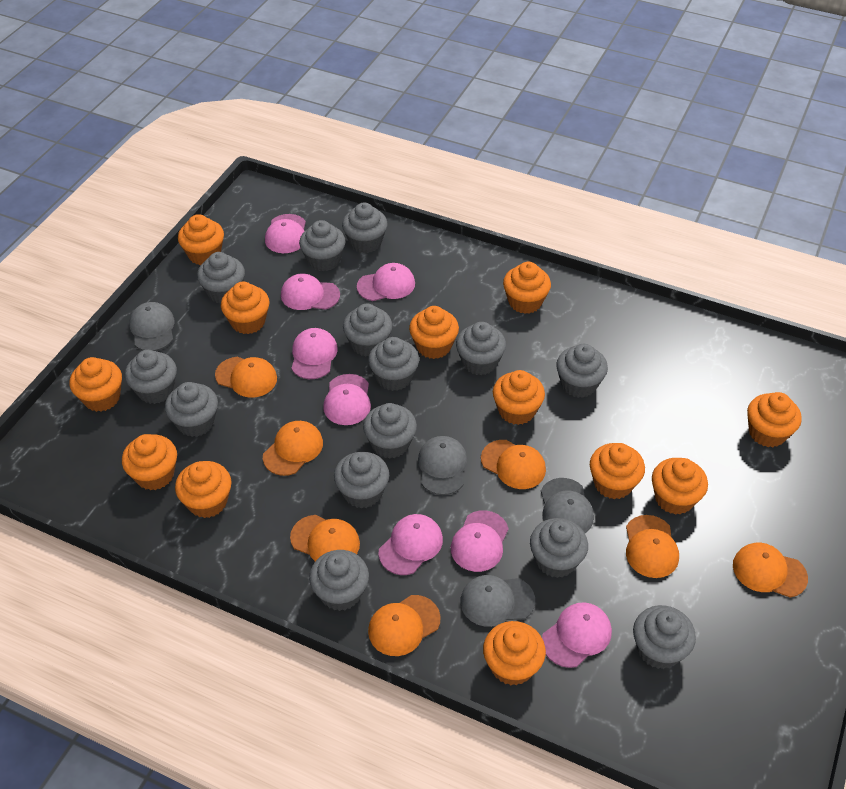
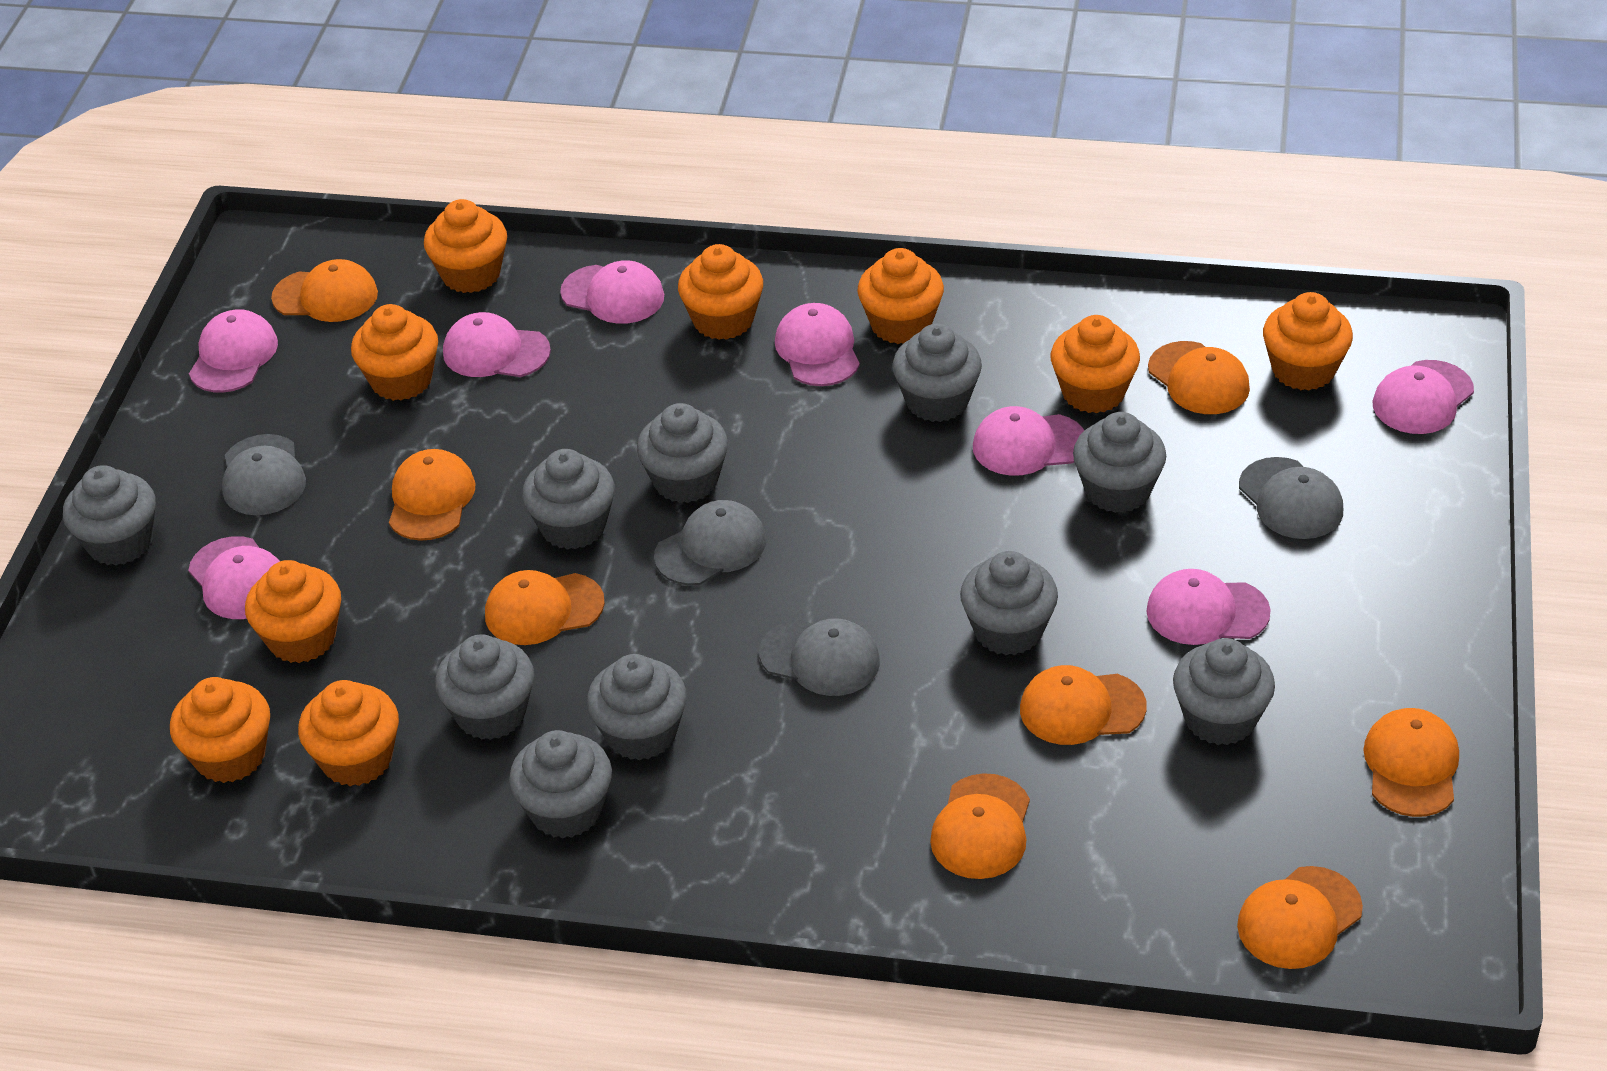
grey cupcake: 14 -> 10
orange cap: 7 -> 8
orange cupcake: 12 -> 9

